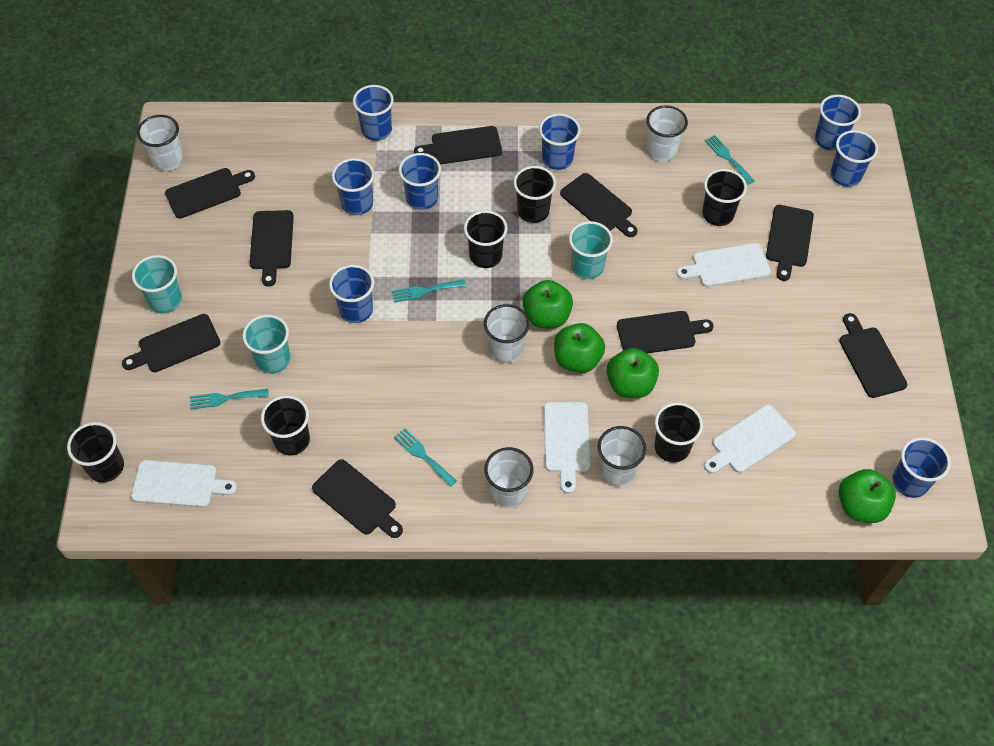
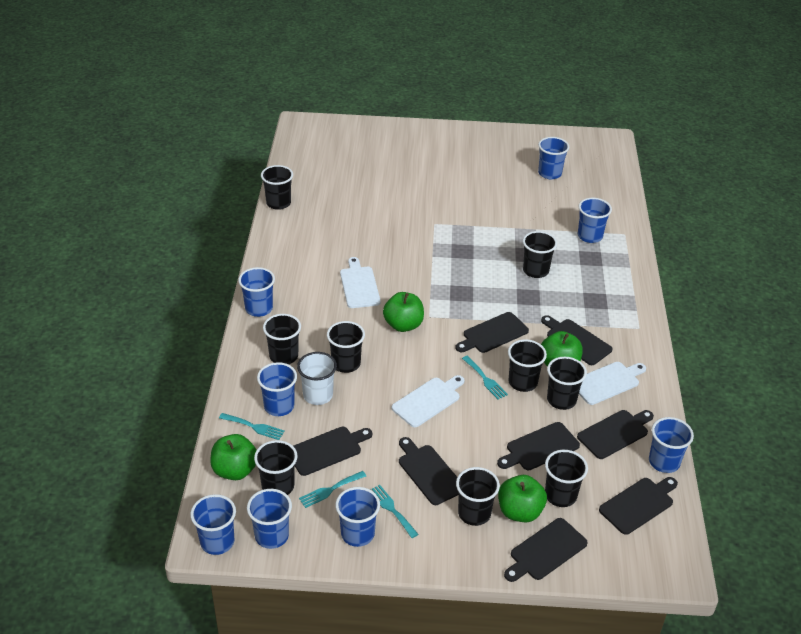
black cup: 6 -> 9
black cutting board: 9 -> 8
turquoise cup: 3 -> 0
white cup: 5 -> 1
white cutting board: 4 -> 3

